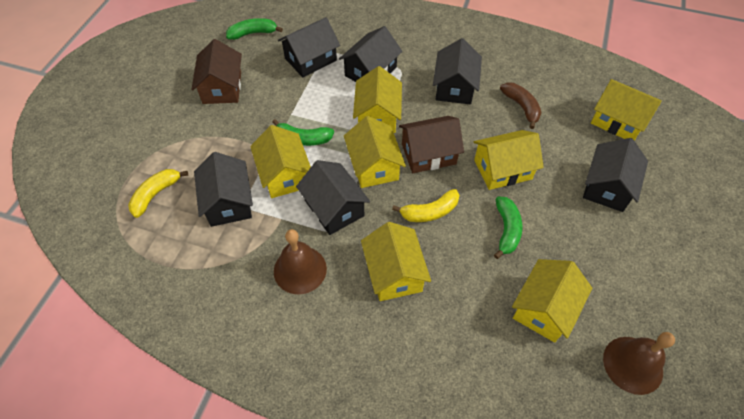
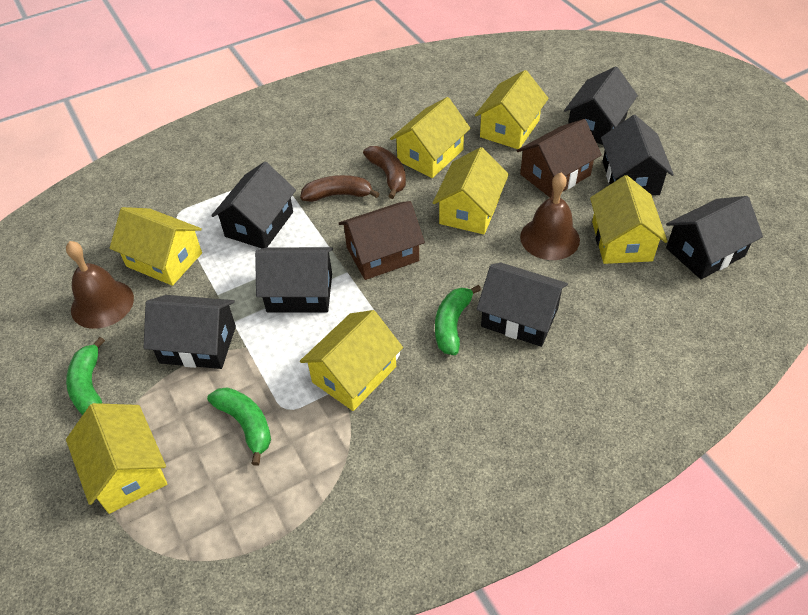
black house: 6 -> 7
brown banana: 1 -> 2
yellow banana: 2 -> 0

